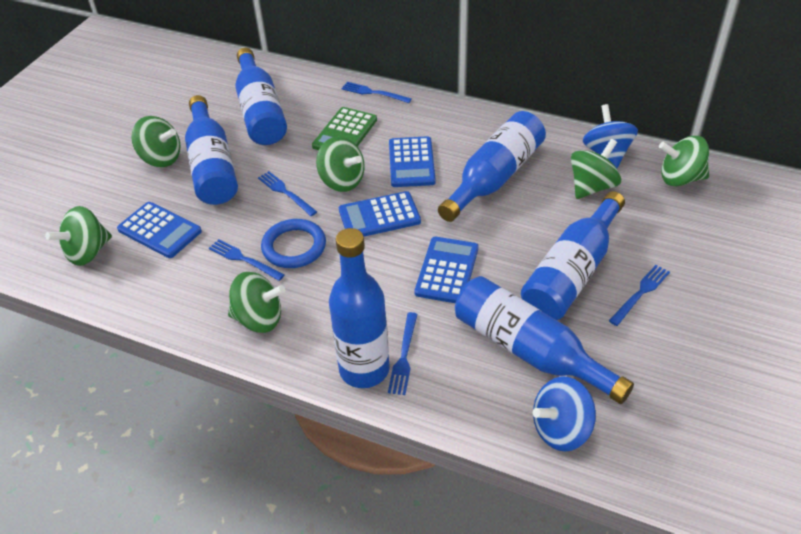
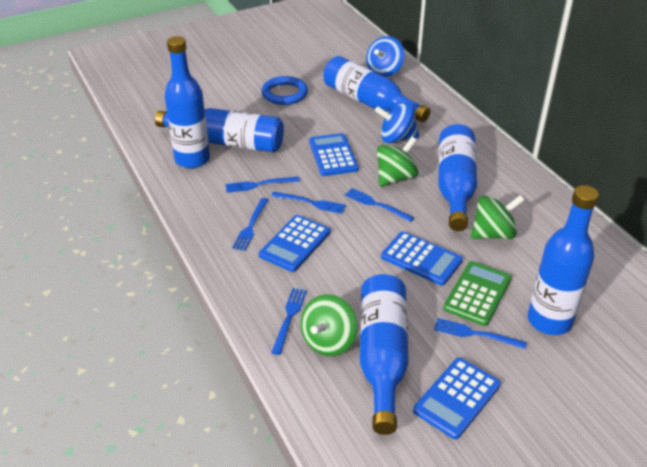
blue fork: 5 -> 6
green spinning top: 6 -> 3

